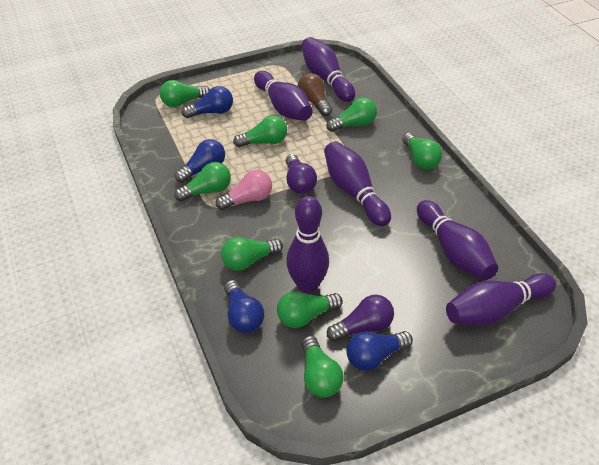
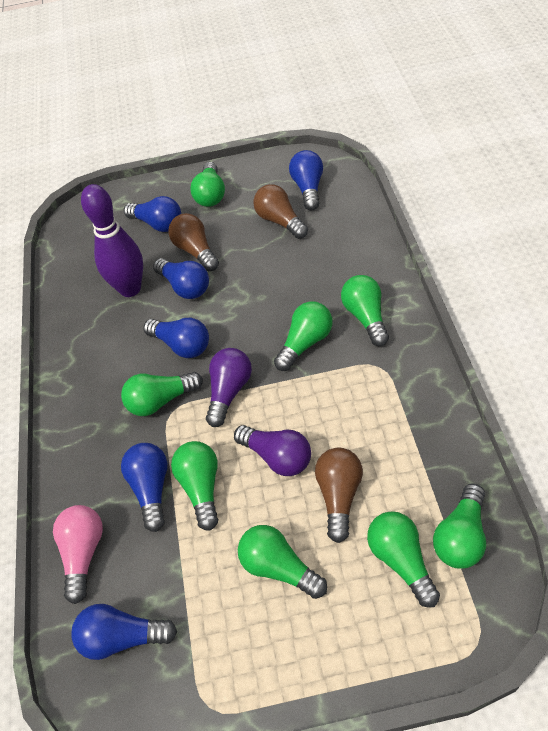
blue light bulb: 4 -> 6
brown light bulb: 1 -> 3
purple bowling pin: 6 -> 1

